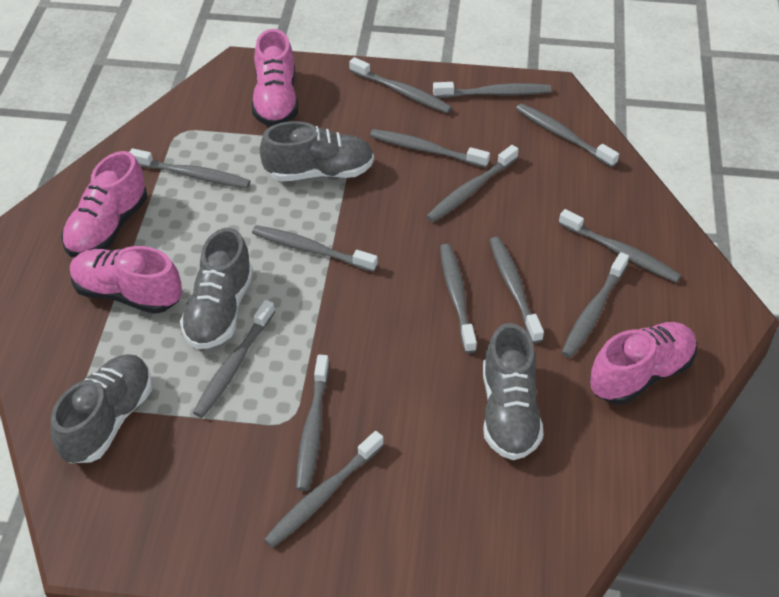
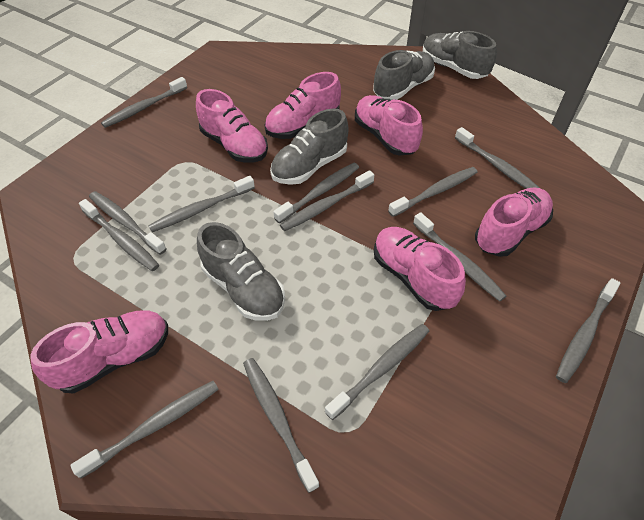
grey toothbrush: 14 -> 13
pink shoe: 4 -> 6

